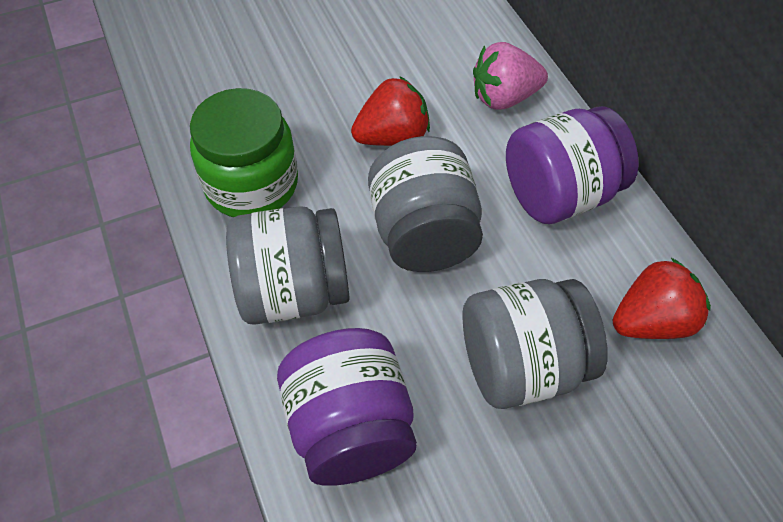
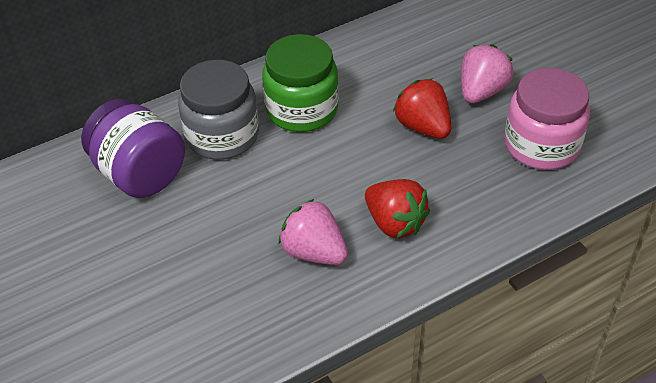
grey jar: 3 -> 1
pink jar: 0 -> 1
pink strawberry: 1 -> 2
purple jar: 2 -> 1

